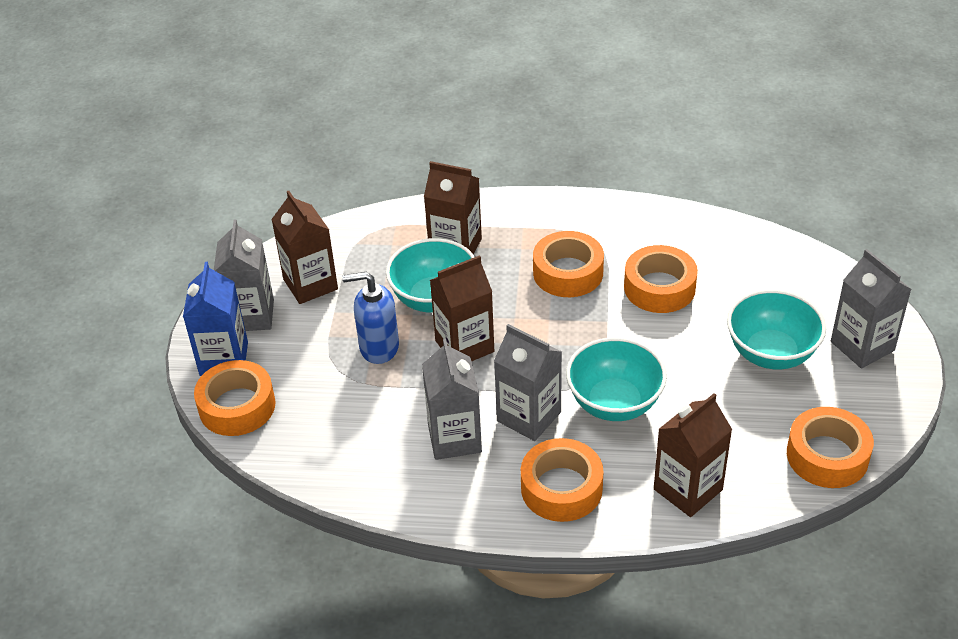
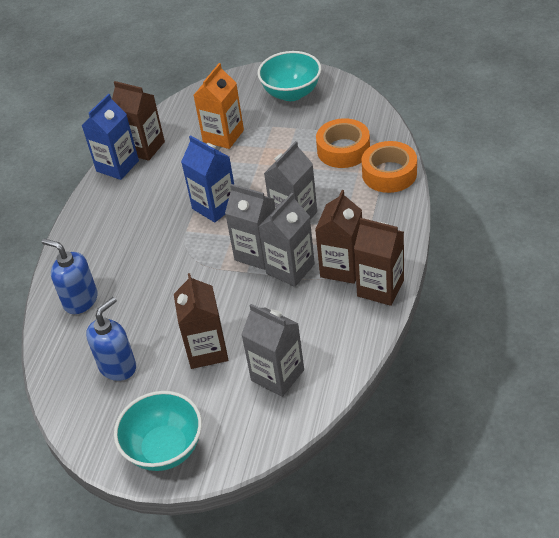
blue carton: 1 -> 2
blue soap dispenser: 1 -> 2
orange carton: 0 -> 1
orange tape: 5 -> 2
turquoise bowl: 3 -> 2

